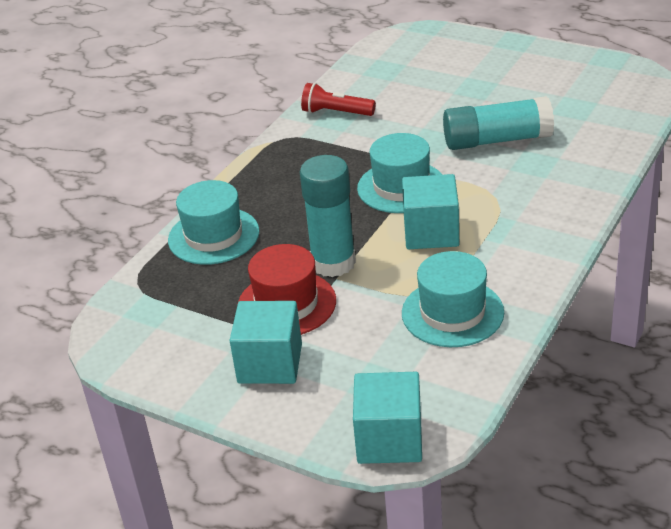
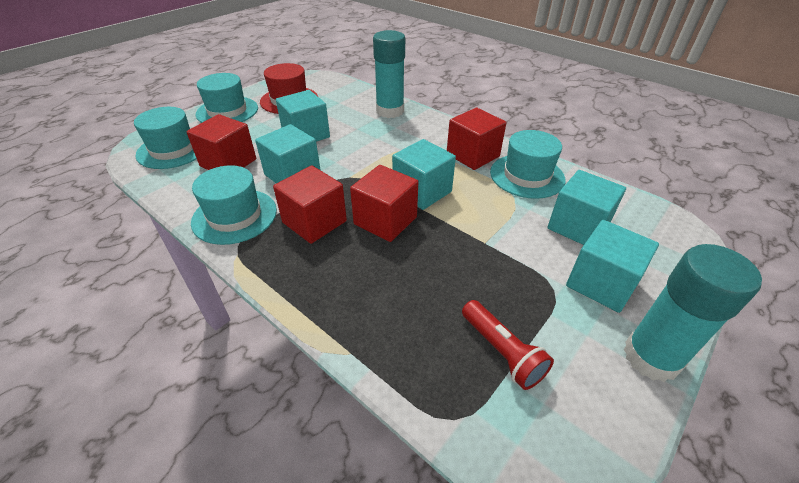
red cube: 0 -> 4
turquoise cube: 3 -> 5
turquoise hat: 3 -> 4

